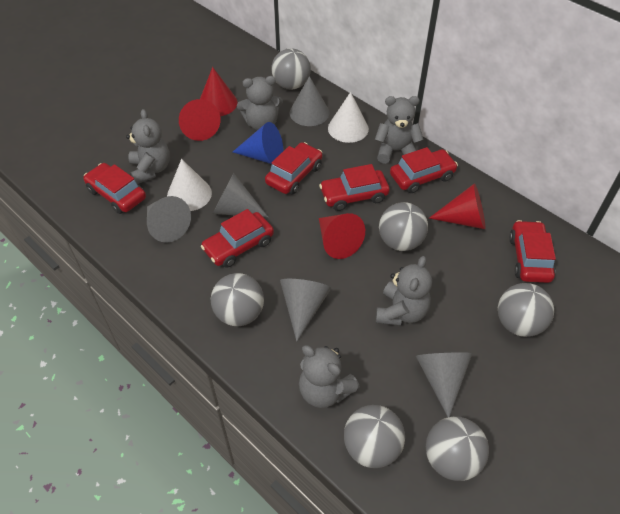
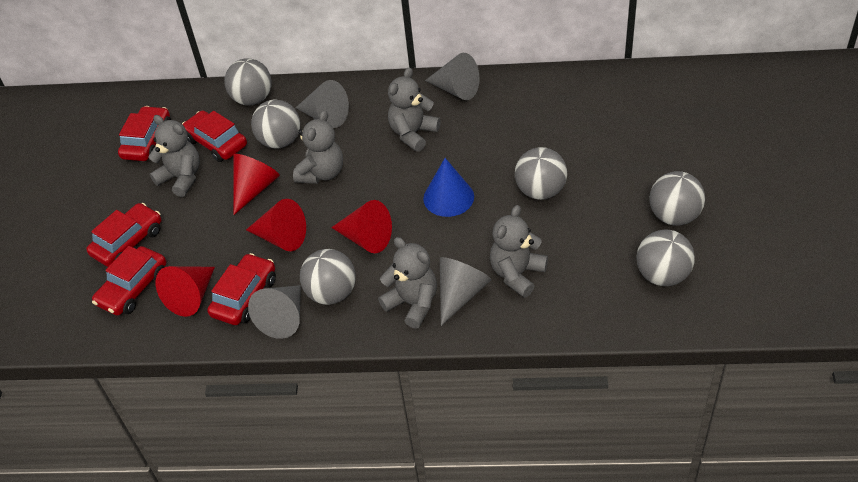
grey cone: 5 -> 4
red car: 6 -> 5
white cone: 2 -> 0

